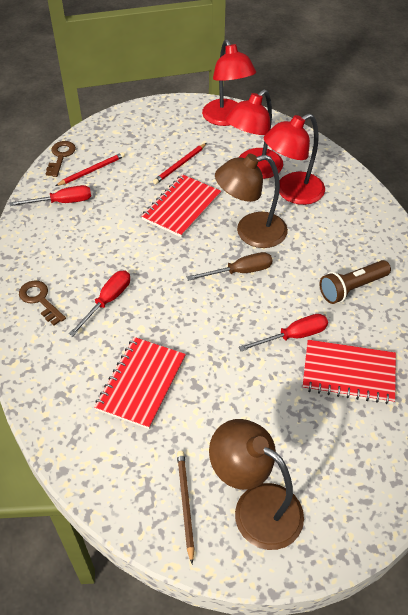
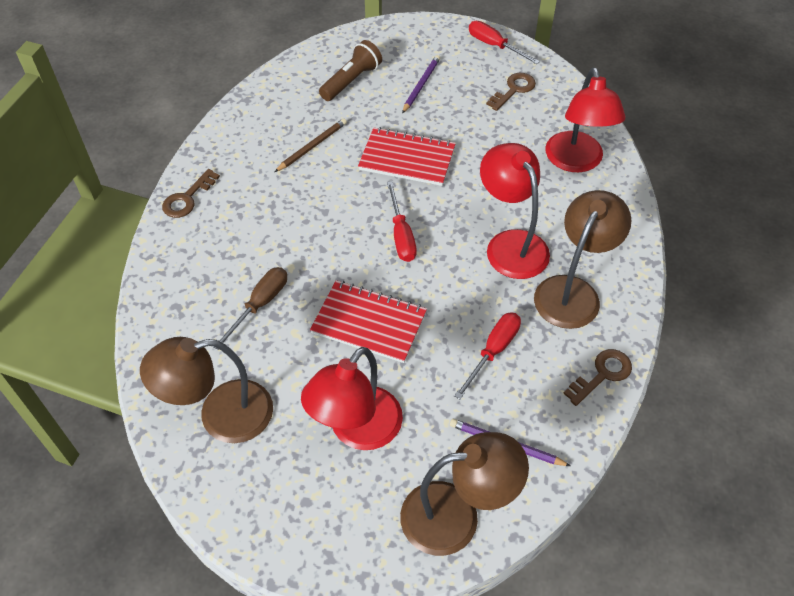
brown key: 2 -> 3
brown lamp: 2 -> 3
purple pencil: 0 -> 2
red notebook: 3 -> 2
red pencil: 2 -> 0

